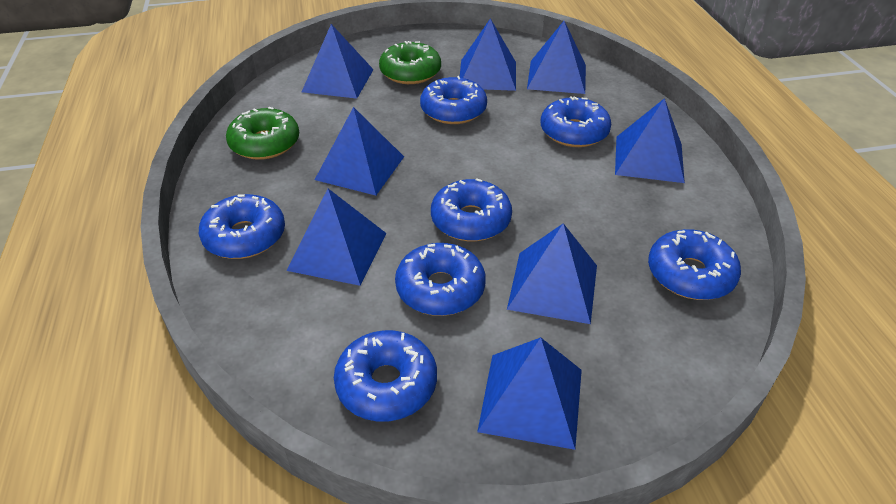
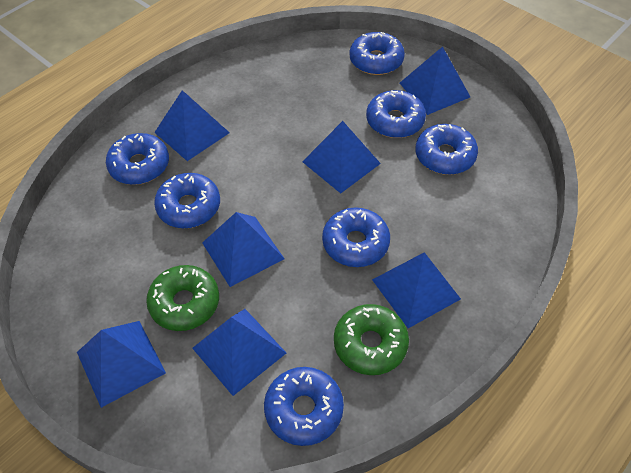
blue pyramid: 8 -> 7

